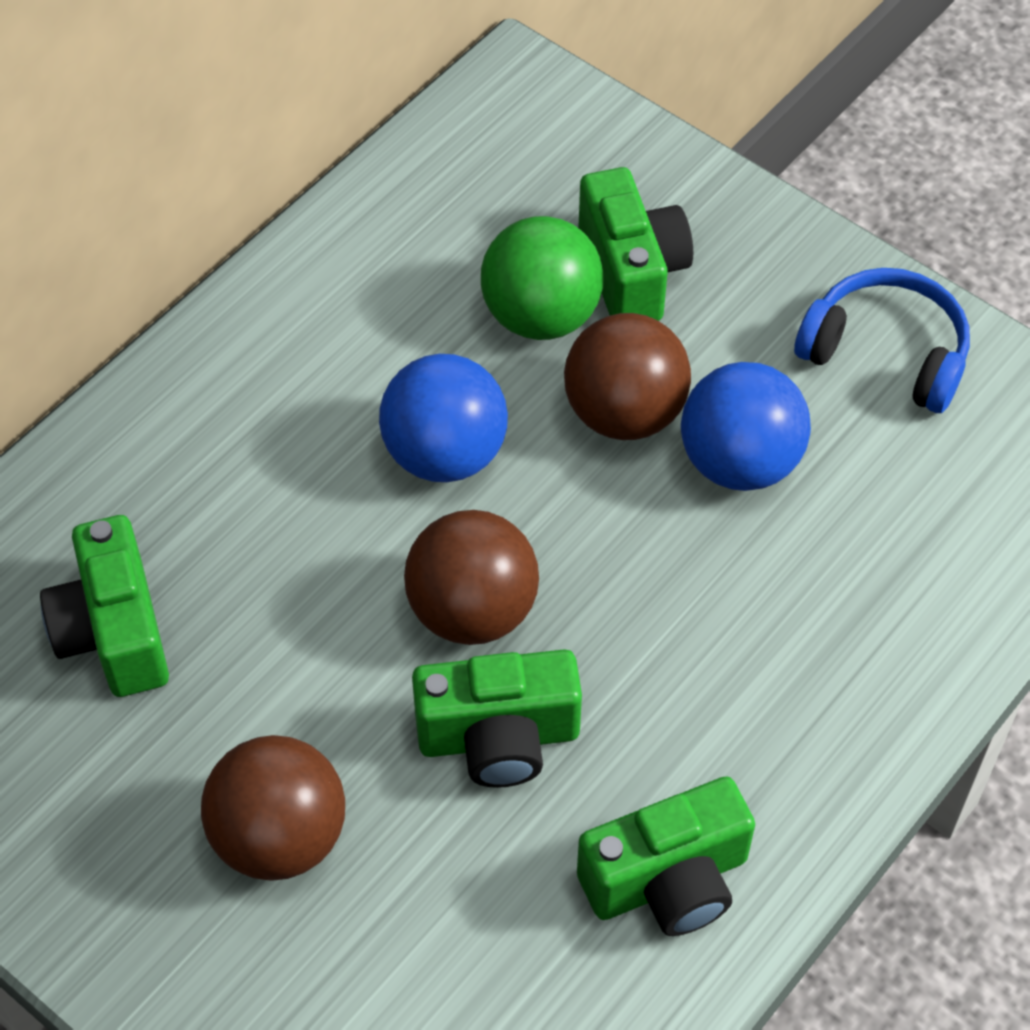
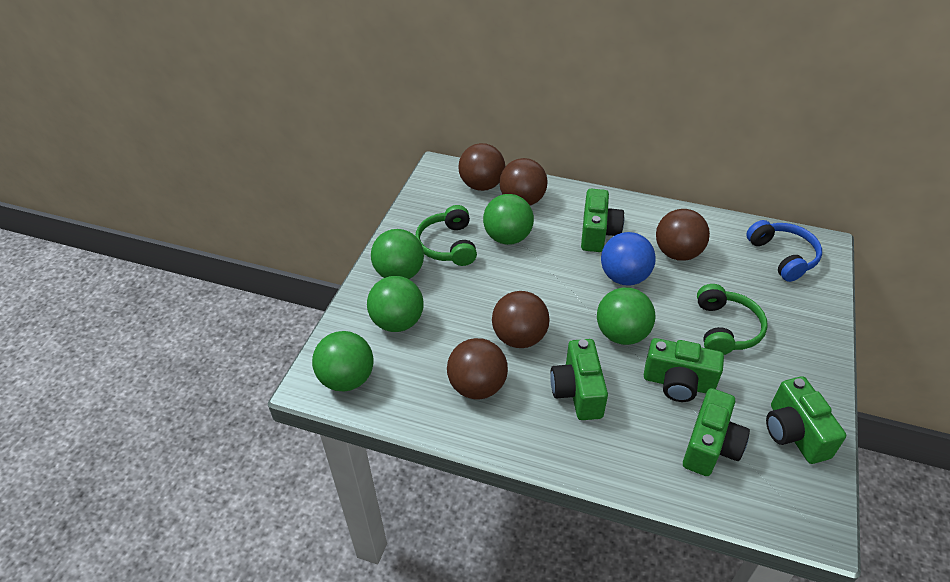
blue ball: 2 -> 1
brown ball: 3 -> 5
green ball: 1 -> 5
green camera: 4 -> 5
green headphones: 0 -> 2

